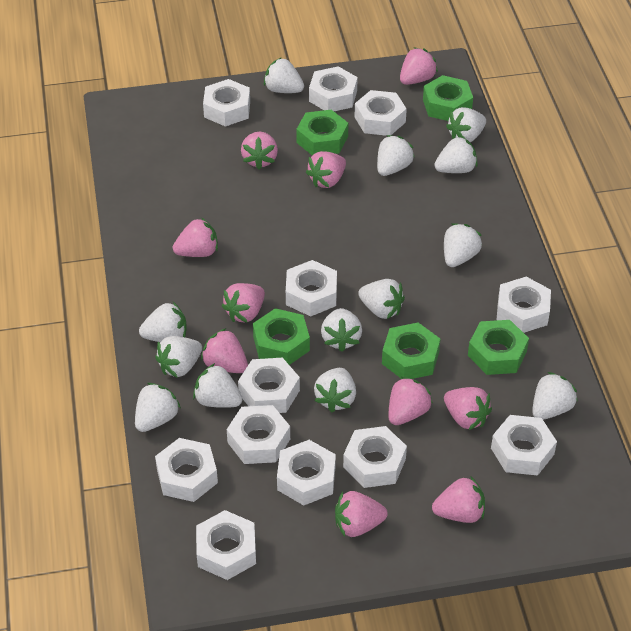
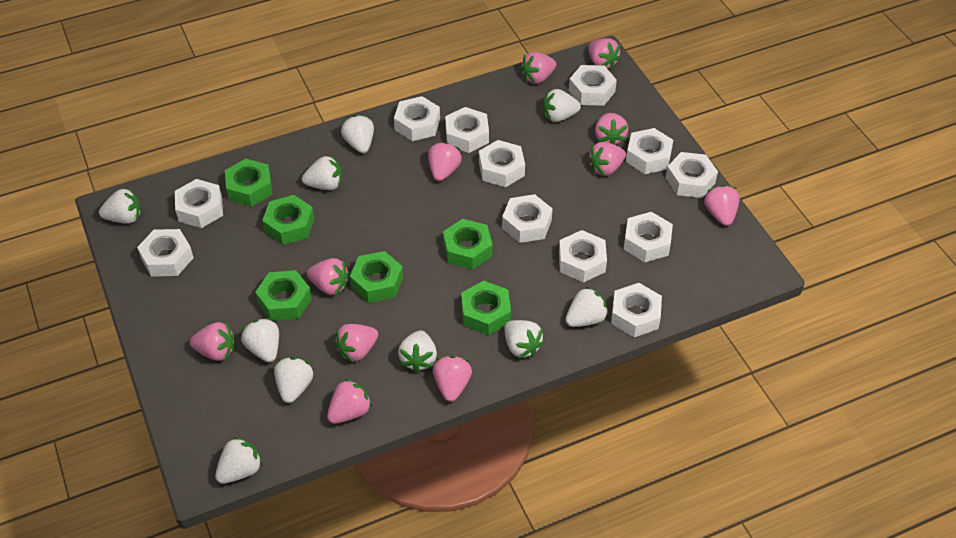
green nut: 5 -> 6
pink strawberry: 10 -> 11
white strawberry: 13 -> 10

